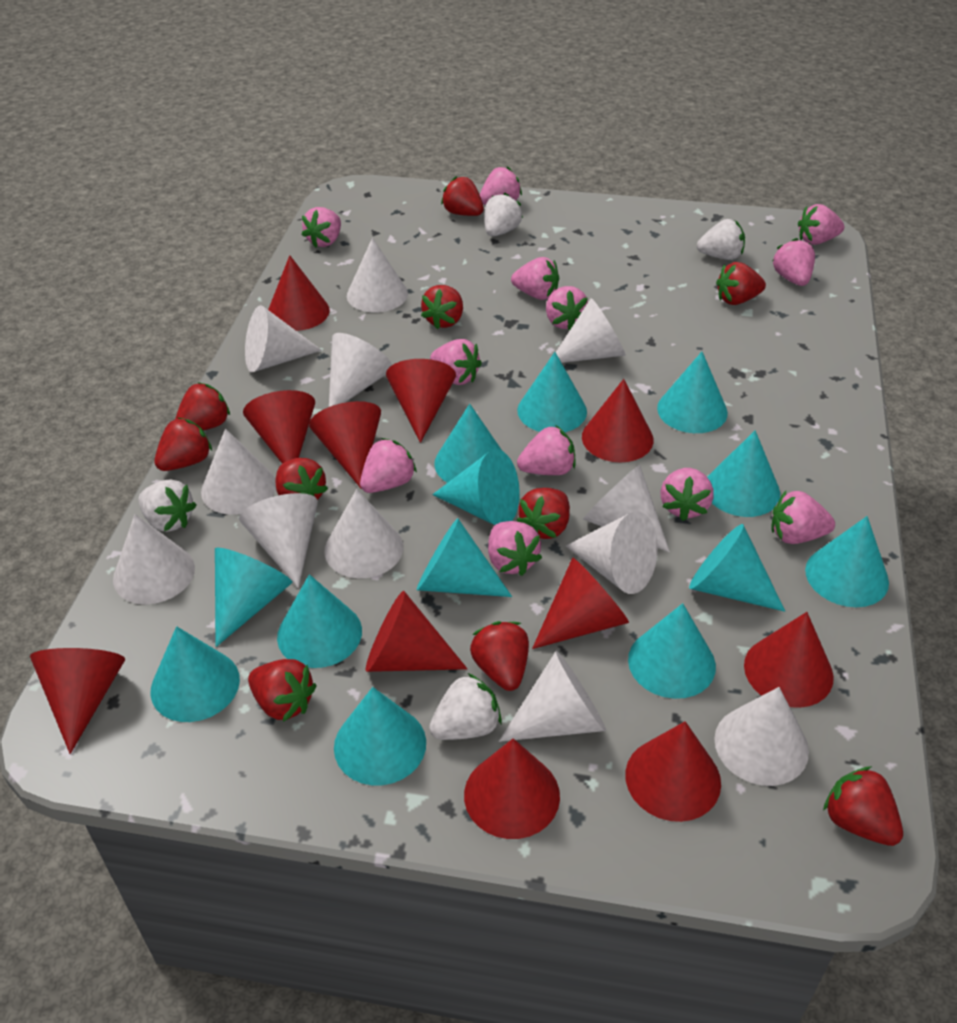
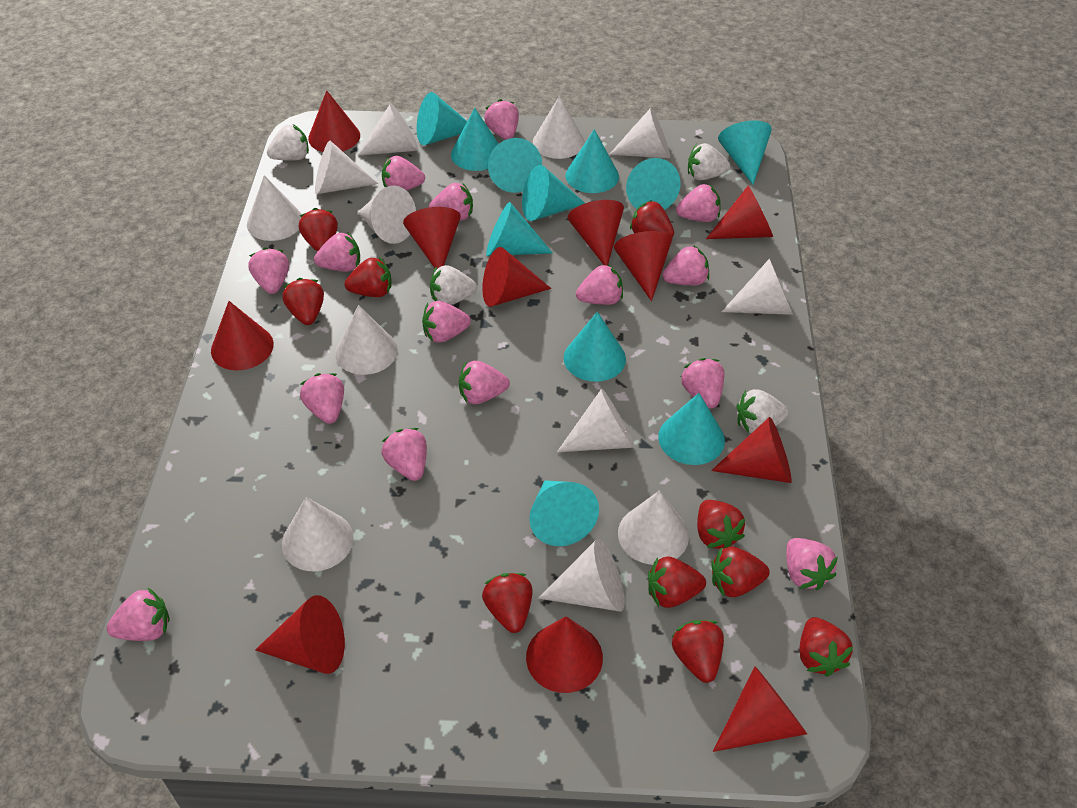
pink strawberry: 12 -> 15
turquoise cone: 13 -> 11

